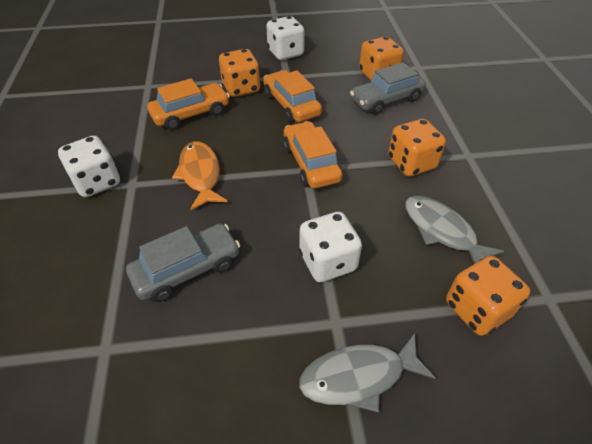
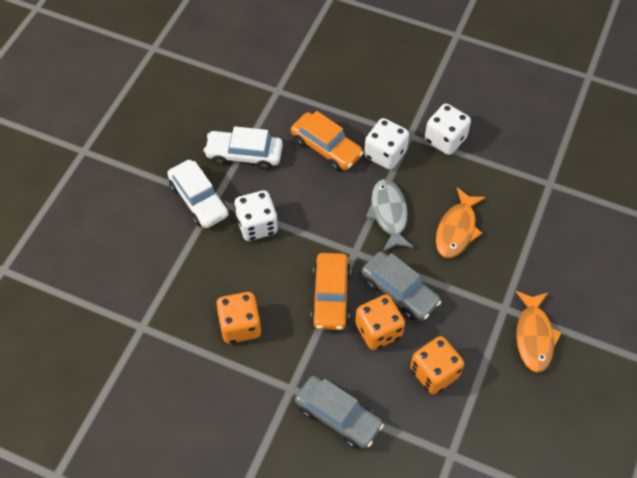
grey fish: 2 -> 1
orange car: 3 -> 2
orange dice: 4 -> 3
orange fish: 1 -> 2
white car: 0 -> 2

